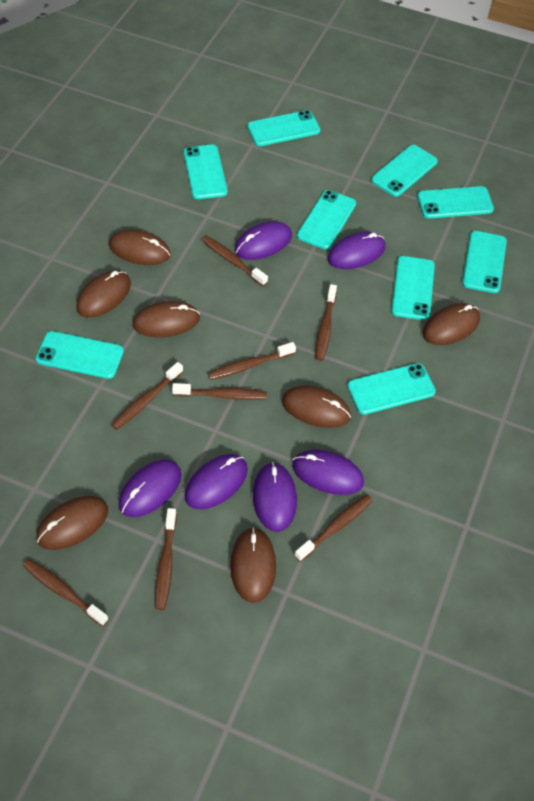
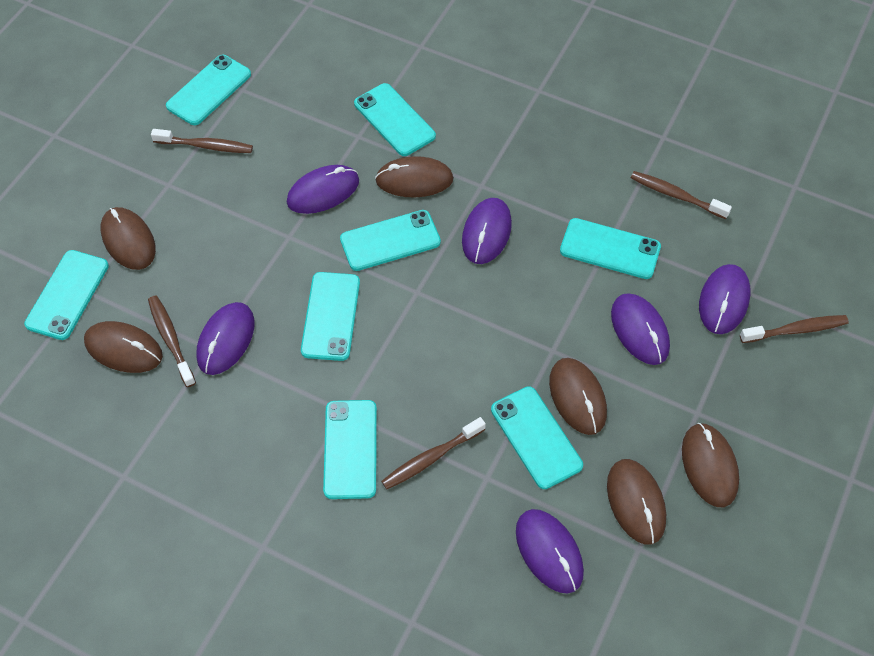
brown mouse: 7 -> 6
brown toothbrush: 8 -> 5
turquoise phone: 9 -> 8

